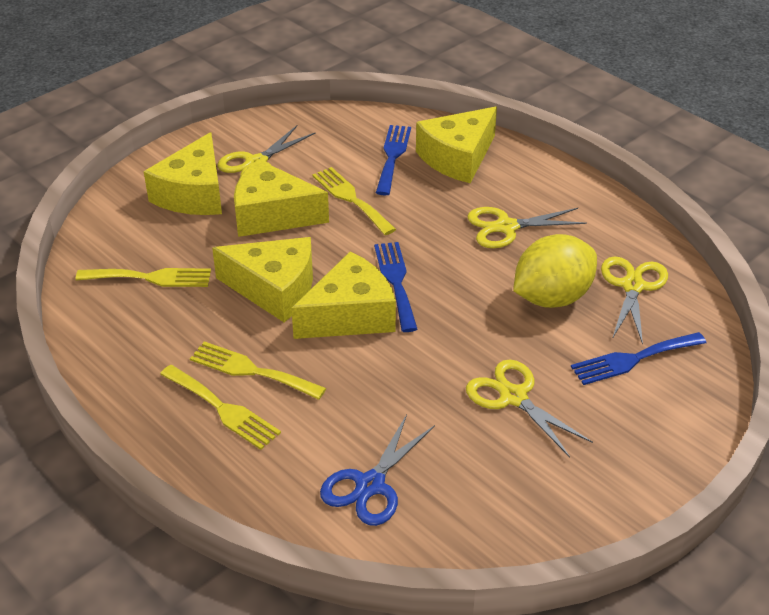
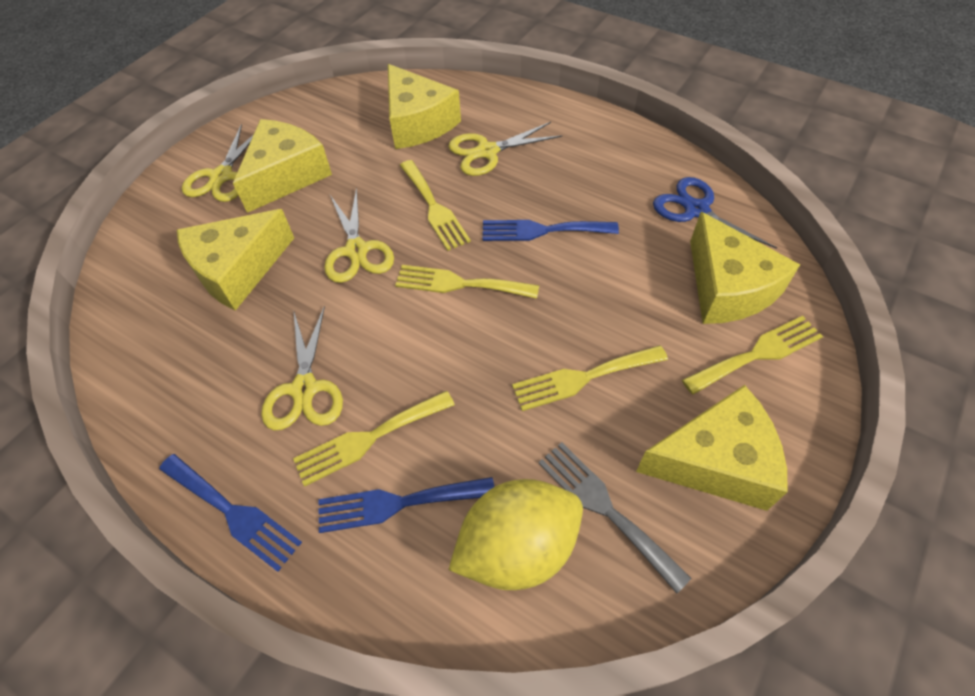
grey fork: 0 -> 1
yellow fork: 4 -> 5

